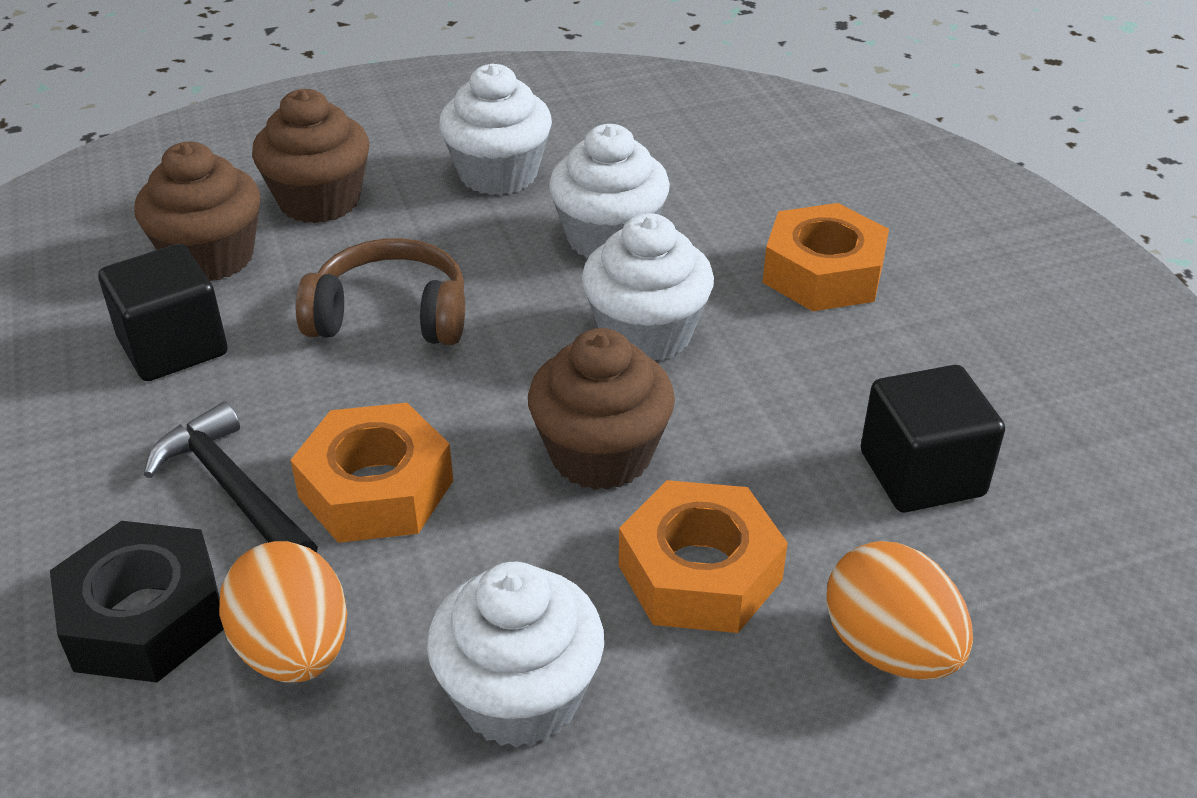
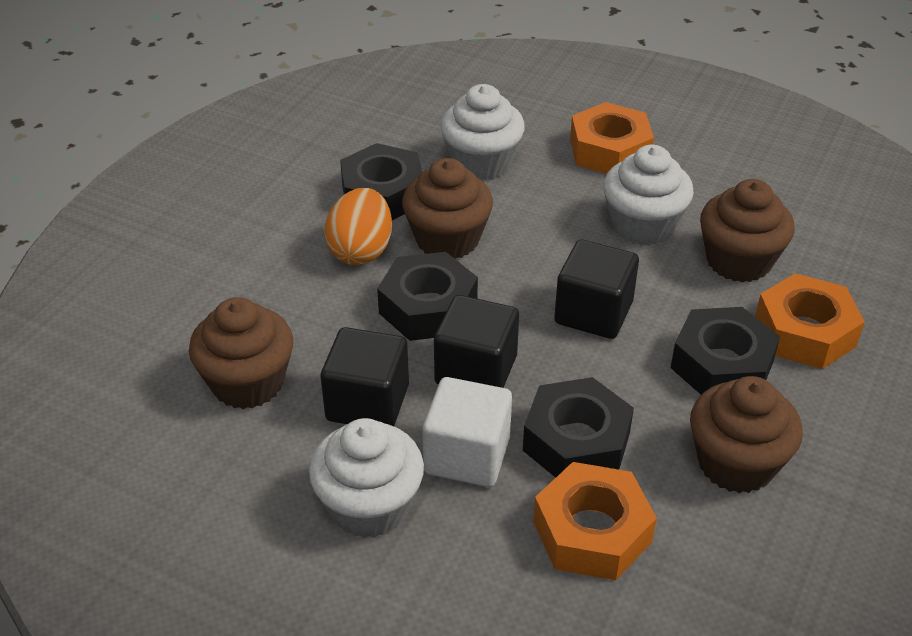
black cube: 2 -> 3
black hammer: 1 -> 0
black nut: 1 -> 4
brown cupcake: 3 -> 4
brown headphones: 1 -> 0
orange egg: 2 -> 1
white cube: 0 -> 1
white cupcake: 4 -> 3

